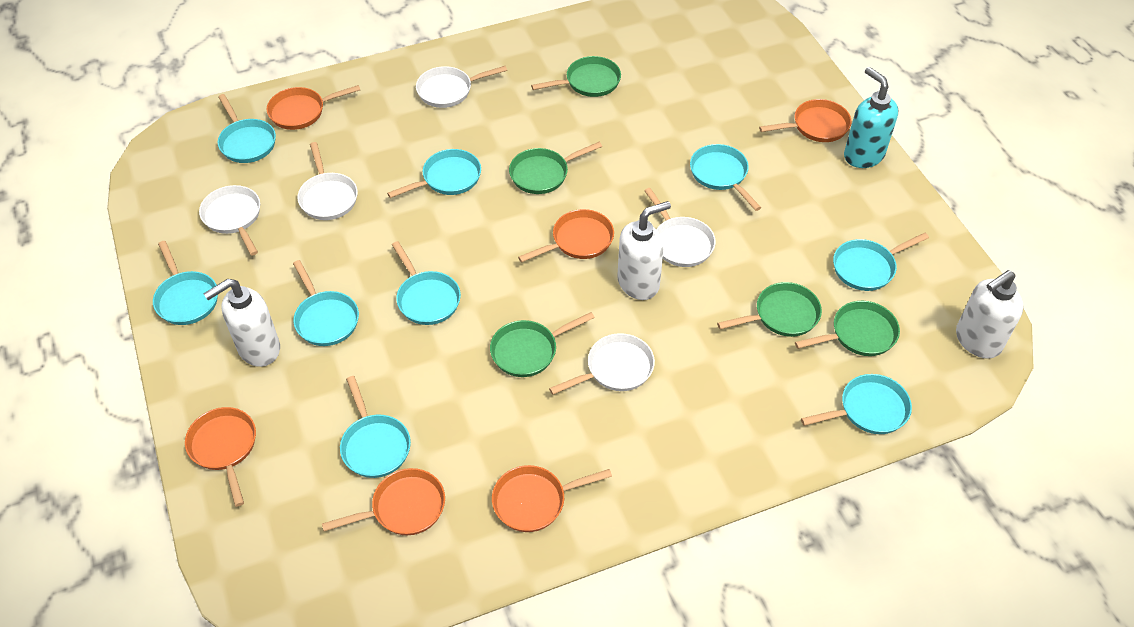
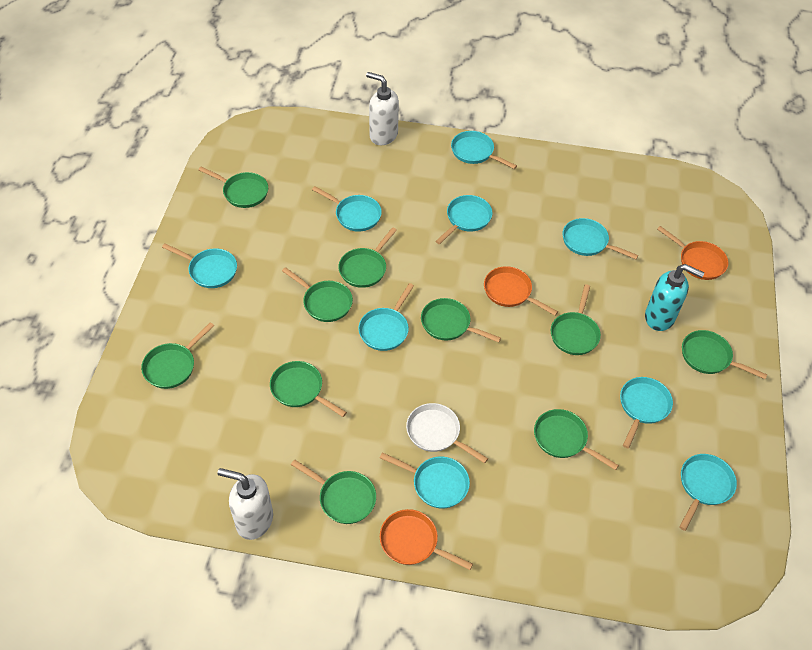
green pan: 5 -> 10
orange pan: 6 -> 3
white pan: 5 -> 1
white soap dispenser: 3 -> 2

